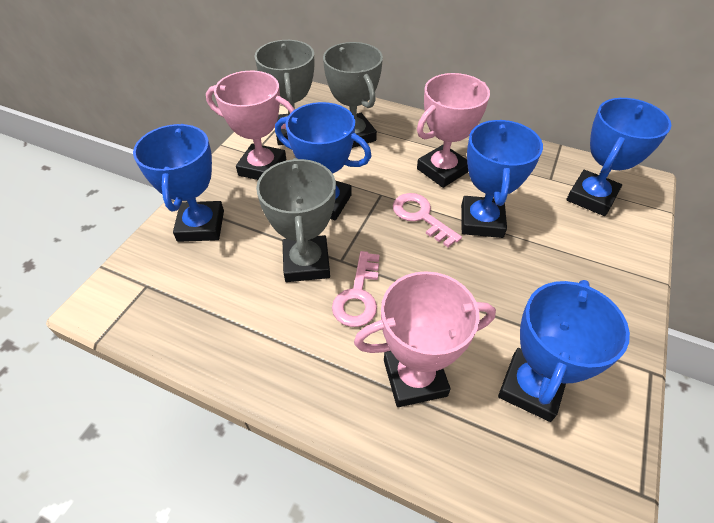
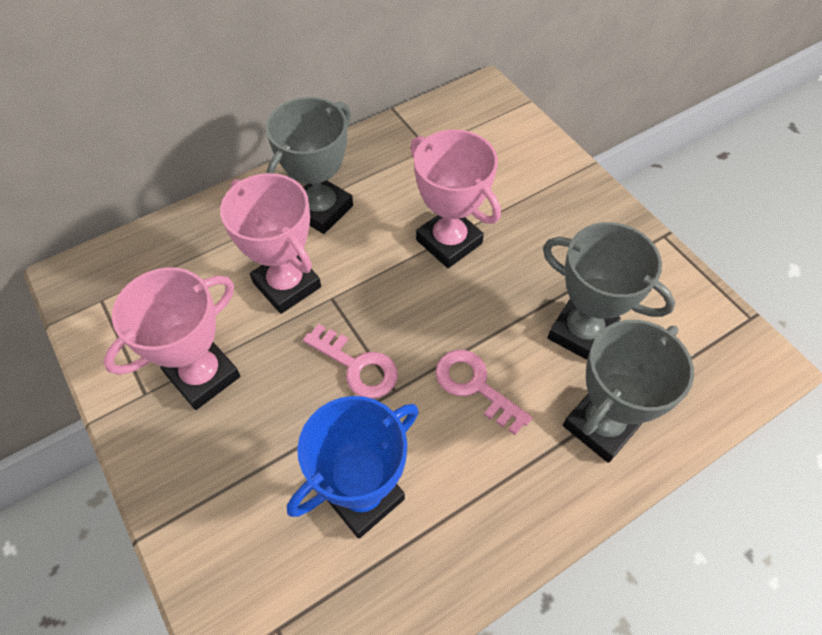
blue trophy: 5 -> 1

